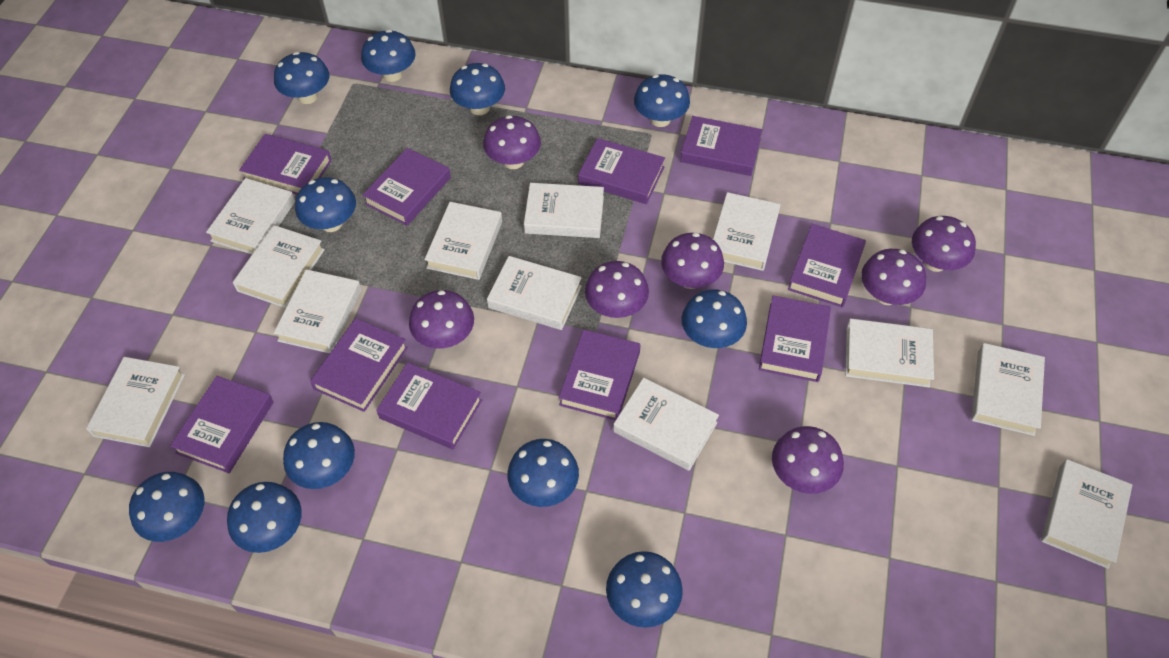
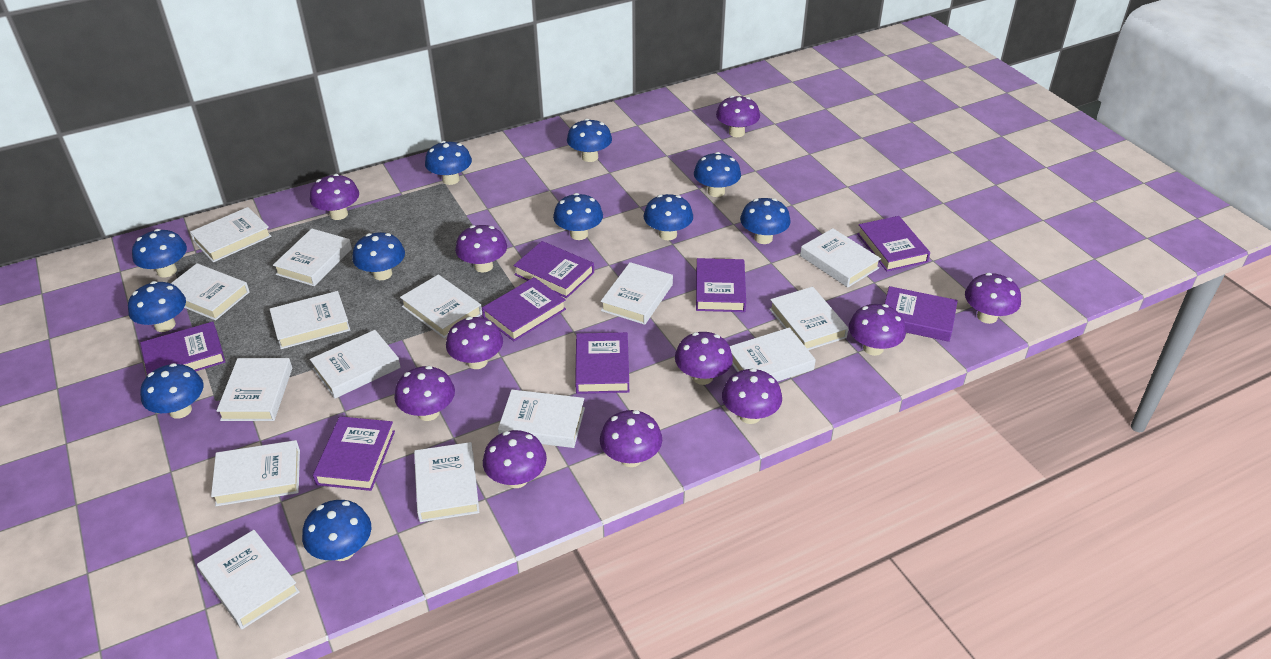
purple book: 10 -> 8
purple mushroom: 7 -> 11
white book: 12 -> 15

